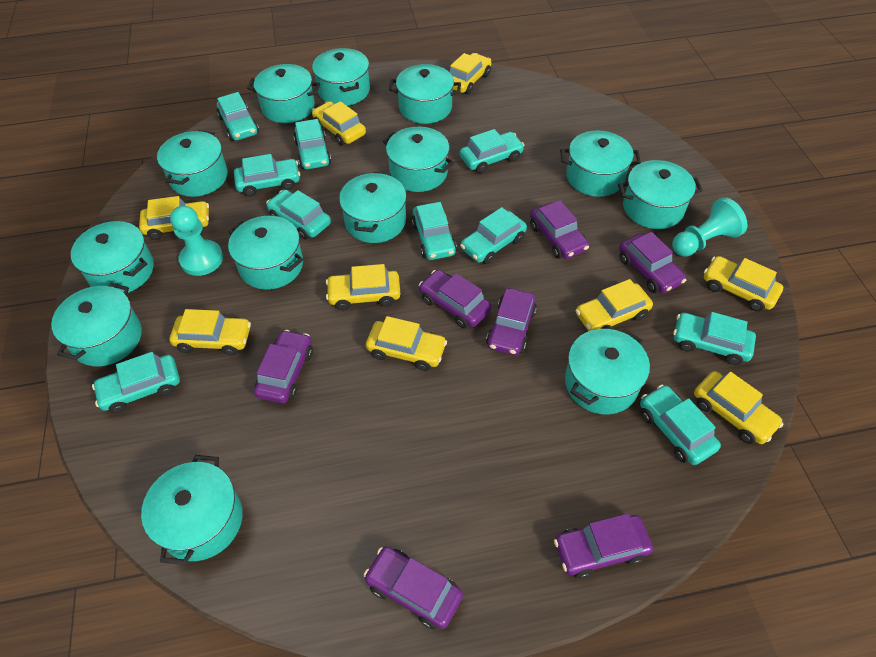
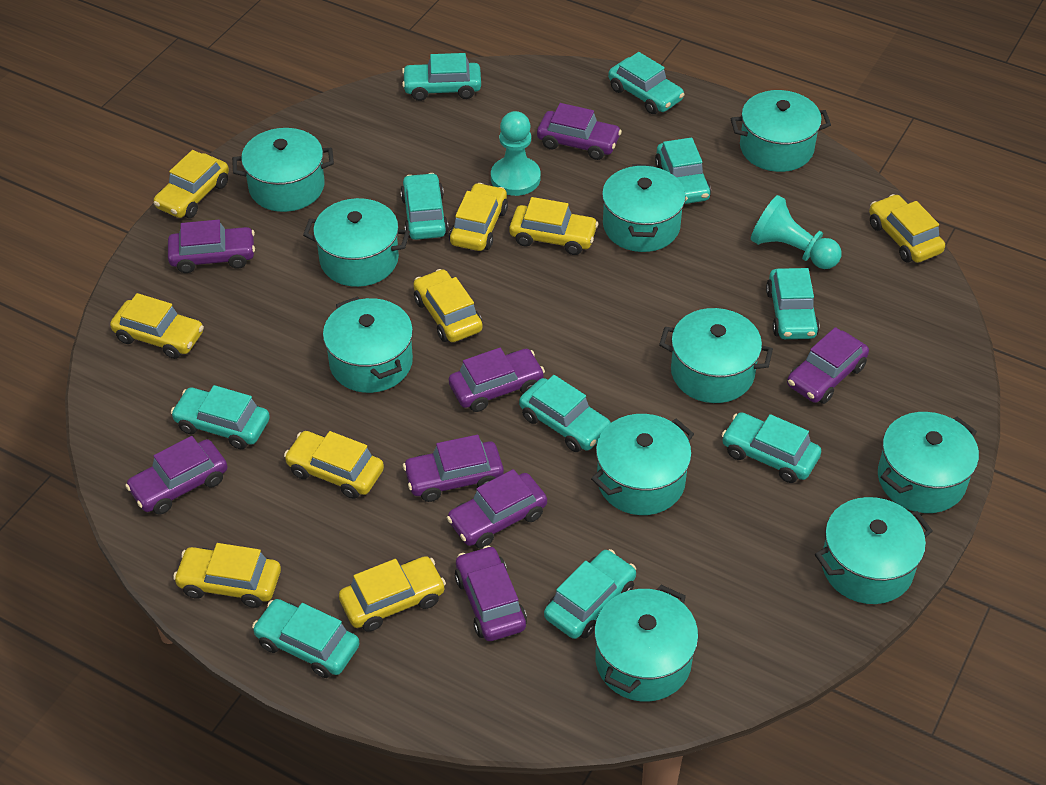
purple car: 7 -> 8
turquoise pot: 13 -> 10

